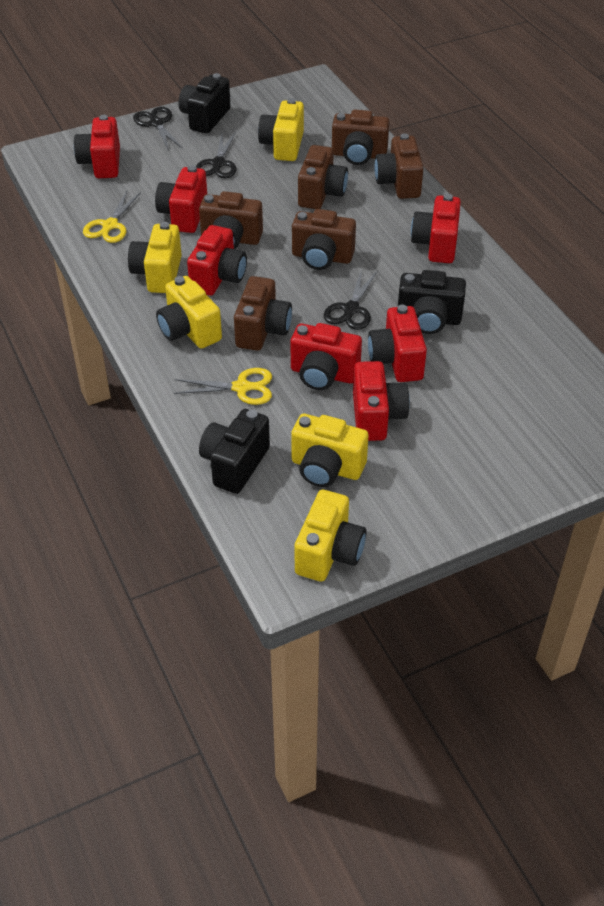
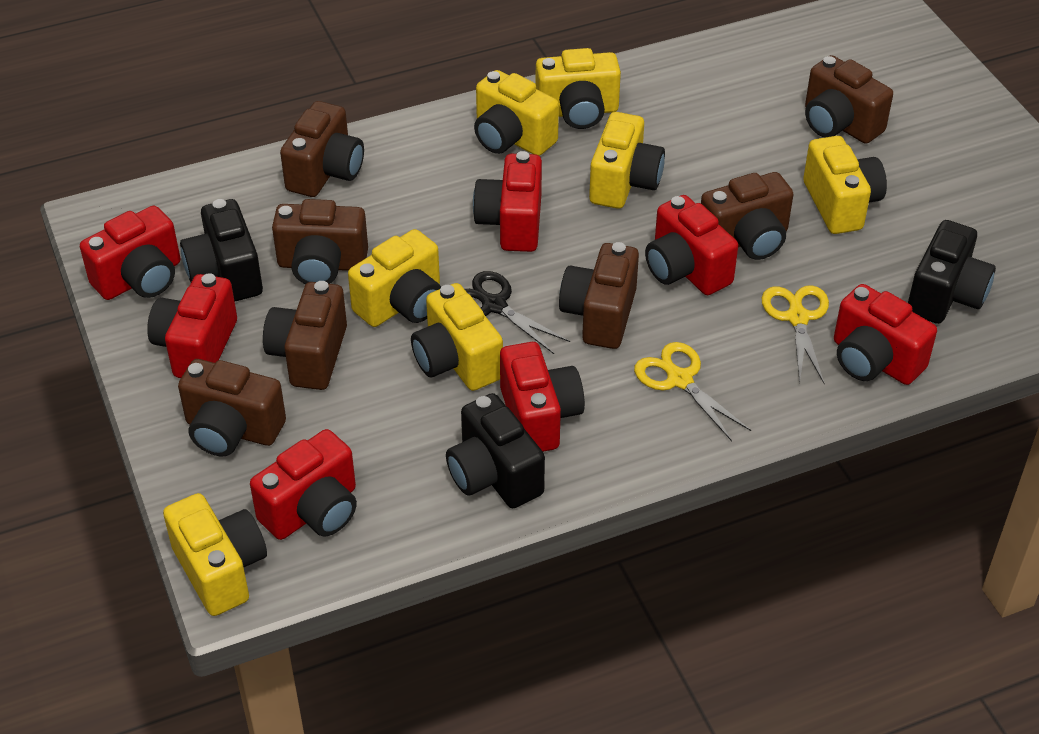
black scissors: 3 -> 1
brown camera: 6 -> 7
yellow camera: 5 -> 7

